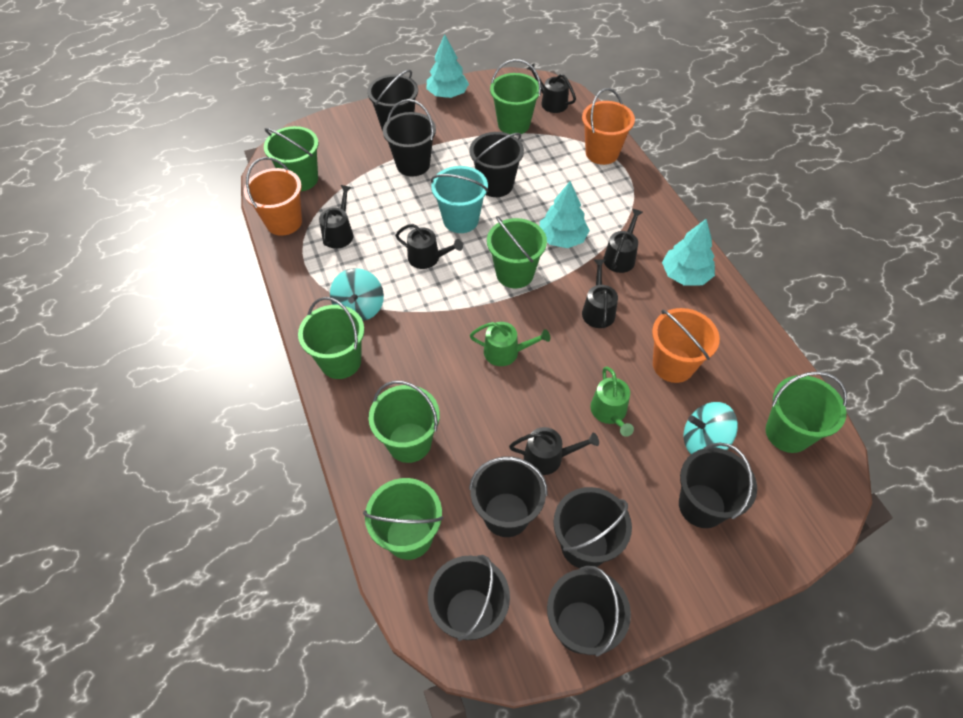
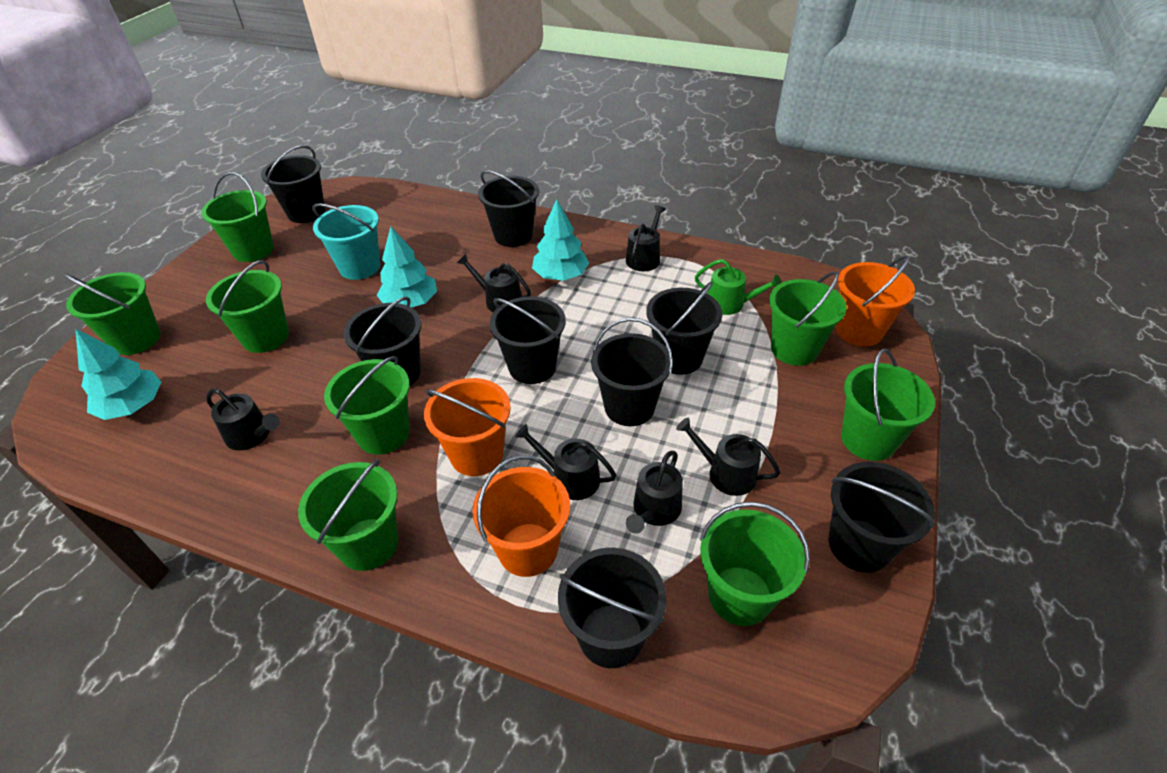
green bucket: 7 -> 8
green watering can: 2 -> 1
turquoise spinning top: 2 -> 0

